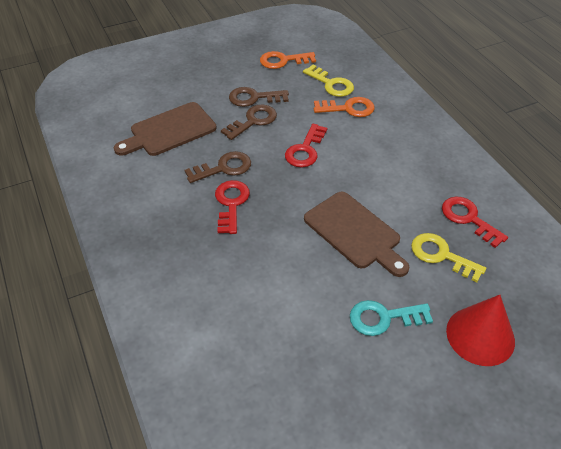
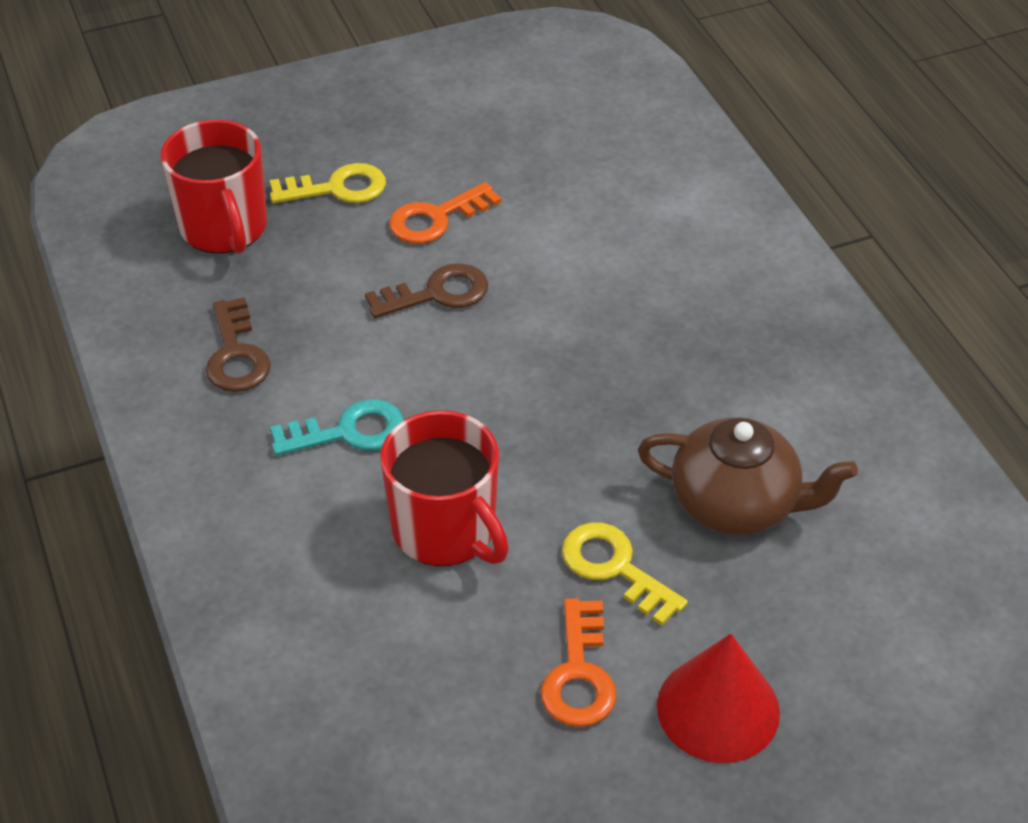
brown cutting board: 2 -> 0
brown key: 3 -> 2
brown teapot: 0 -> 1
red key: 3 -> 0
red mug: 0 -> 2

